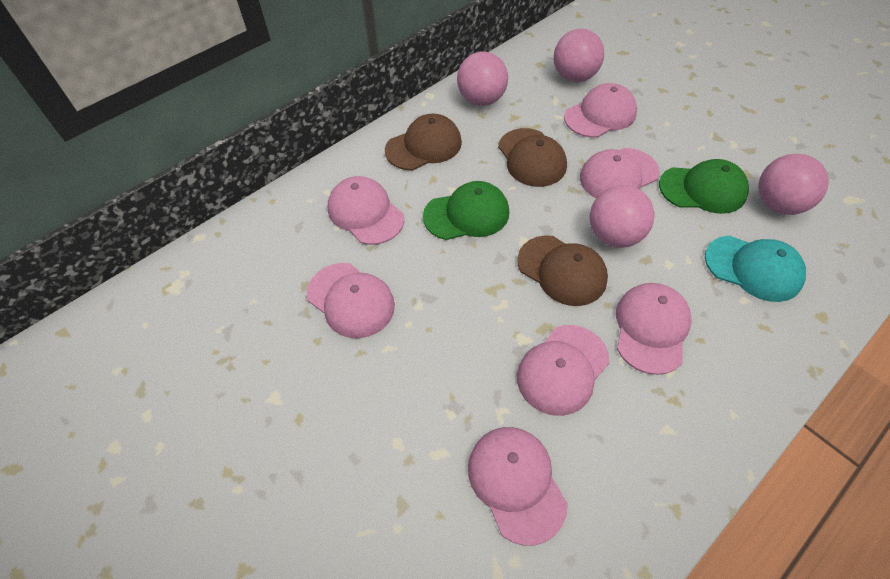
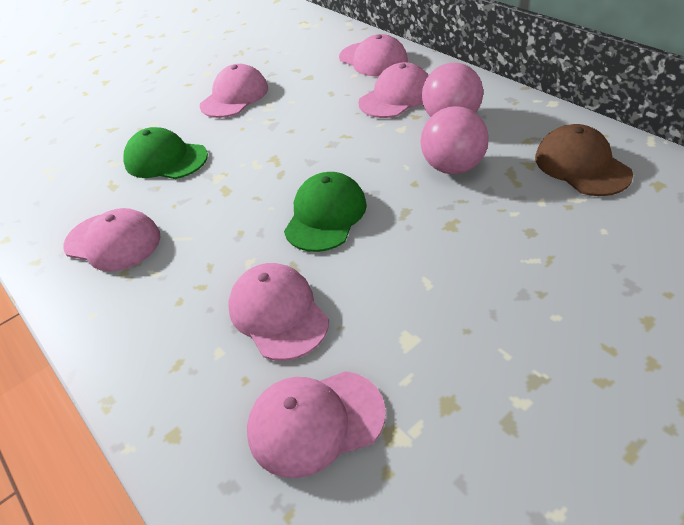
brown cap: 3 -> 1
pink ball: 4 -> 2
pink cap: 7 -> 6
turquoise cap: 1 -> 0

